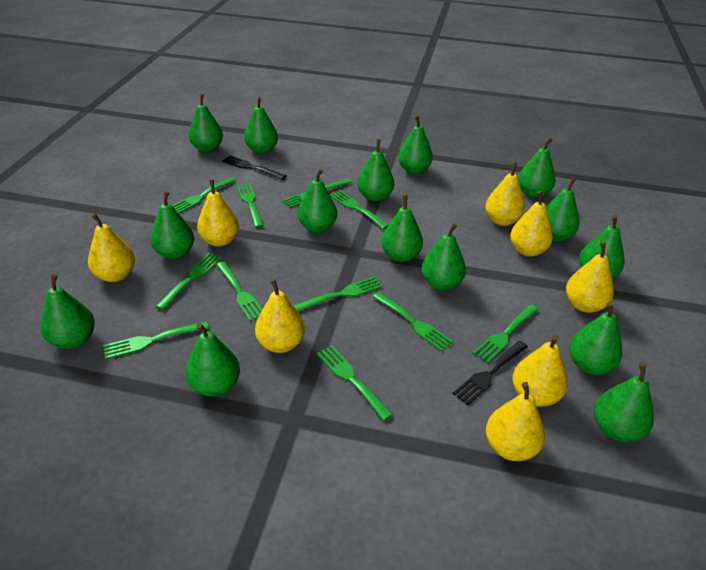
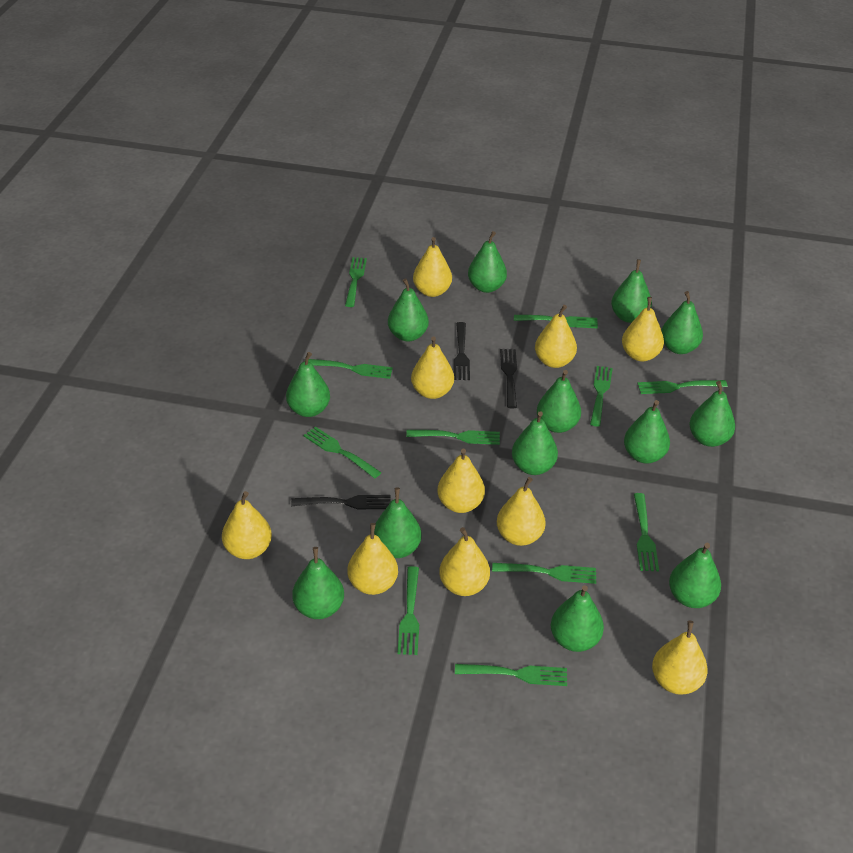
black fork: 2 -> 3
green pear: 15 -> 13
yellow pear: 8 -> 10

